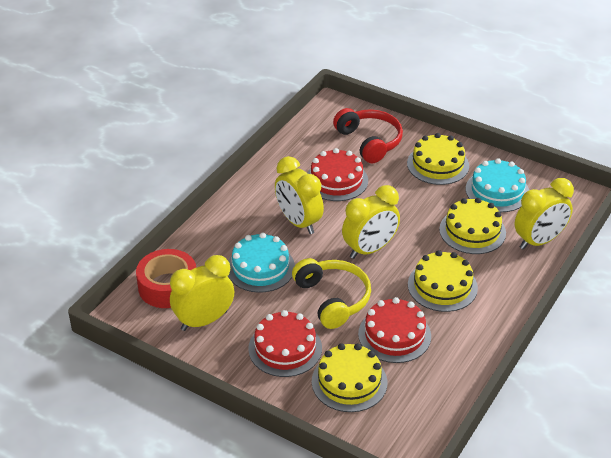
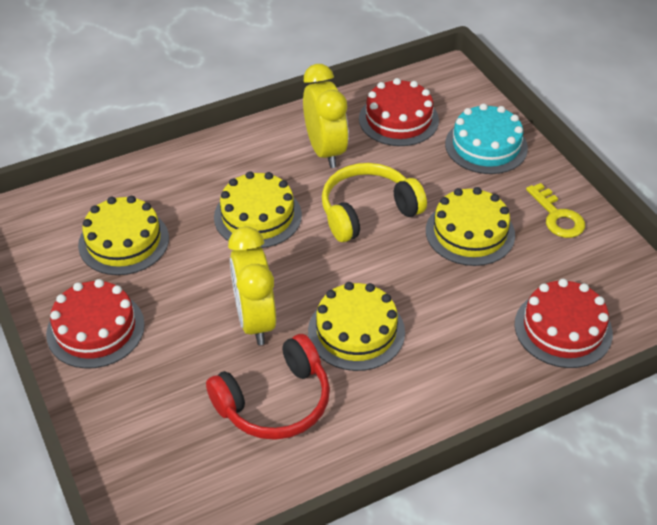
red tape: 1 -> 0
turquoise cake: 2 -> 1
yellow clock: 4 -> 2
yellow key: 0 -> 1

